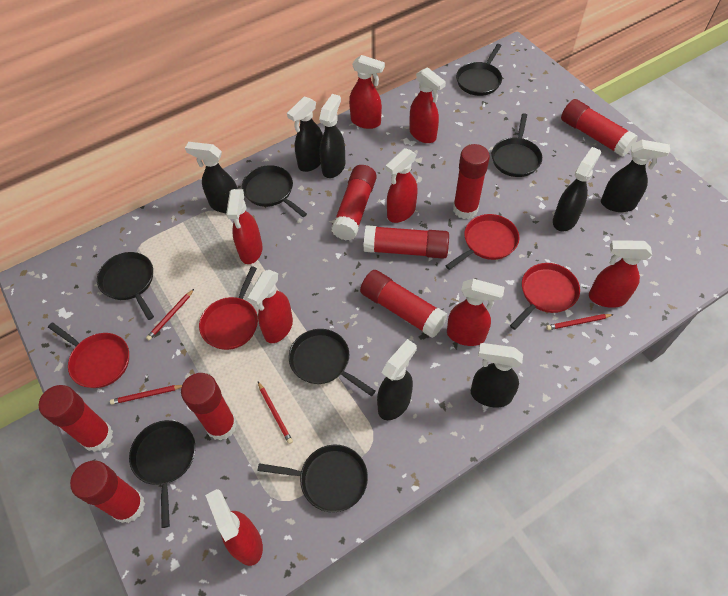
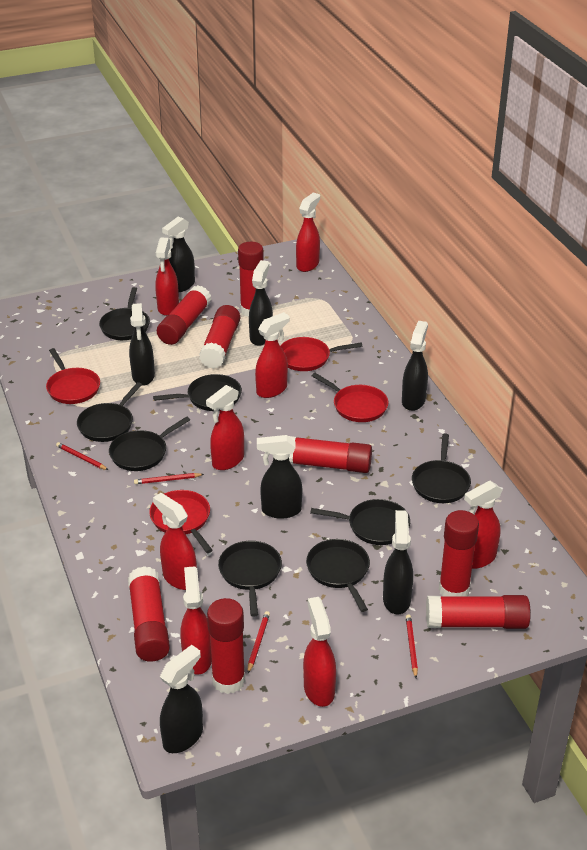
black pan: 7 -> 8

